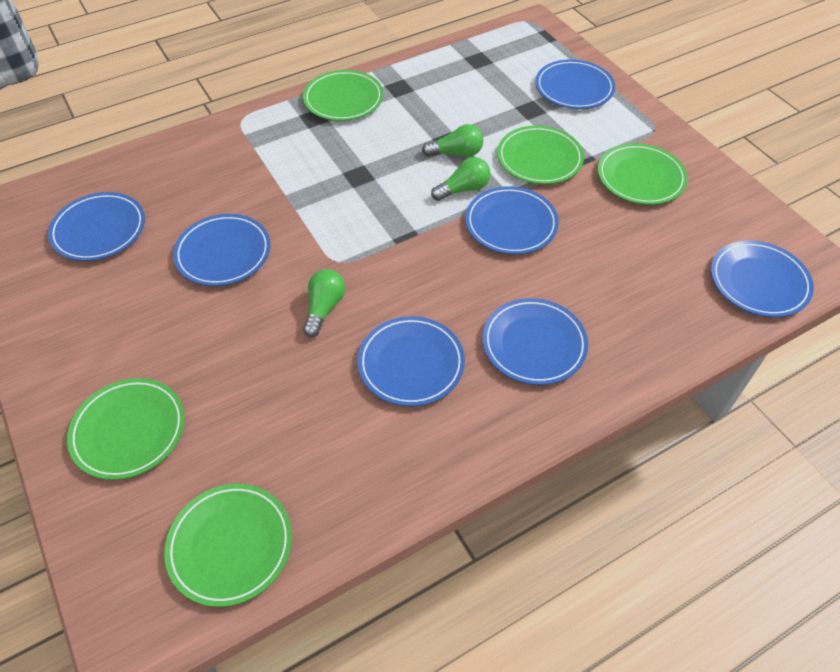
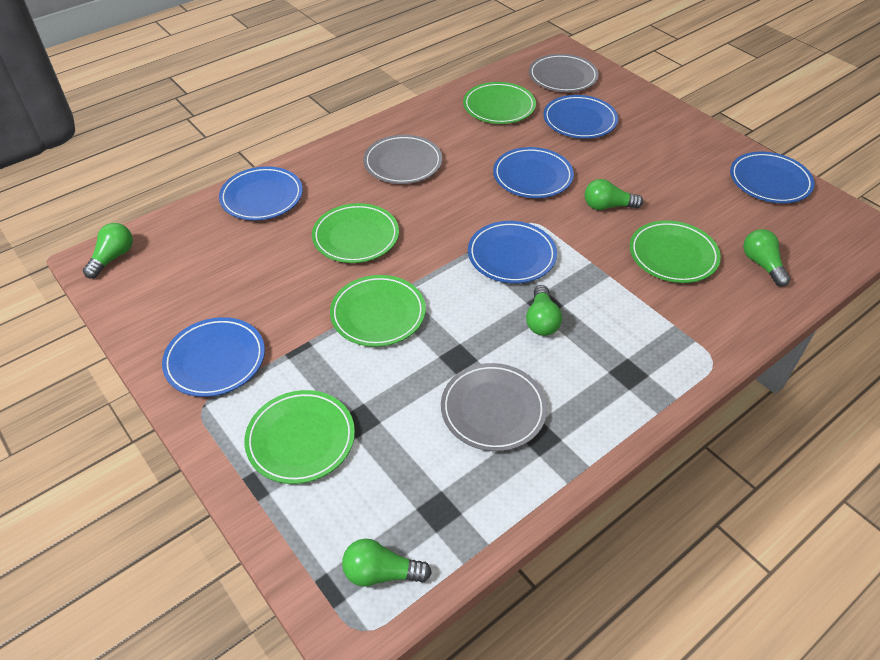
blue plate: 7 -> 6
green light bulb: 3 -> 5
grey plate: 0 -> 3

